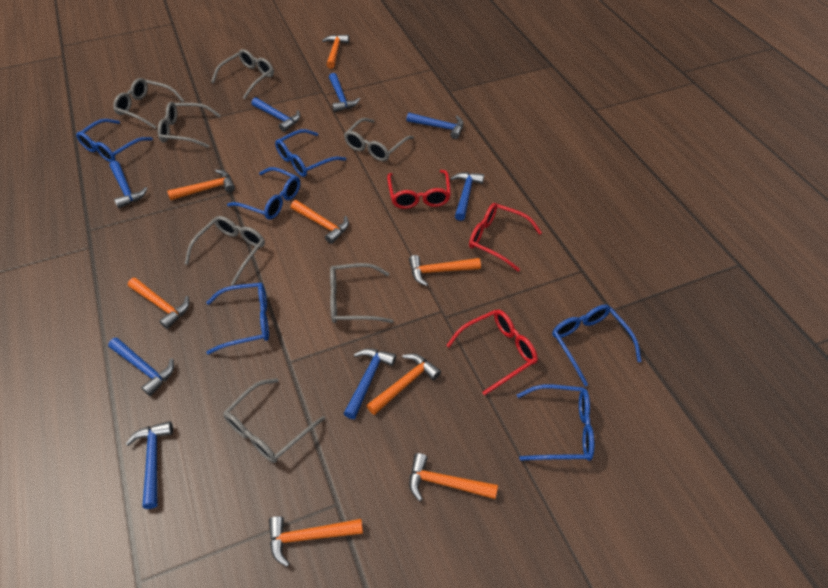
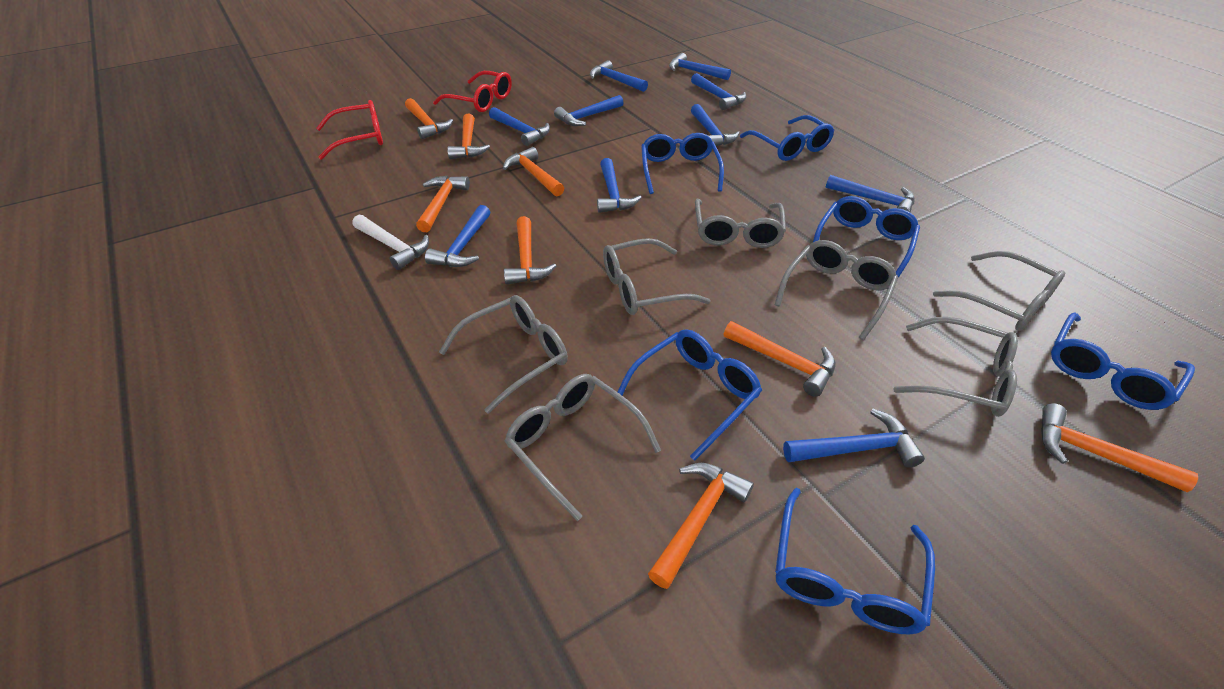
blue hammer: 8 -> 10
red glasses: 3 -> 2
white hammer: 0 -> 1

